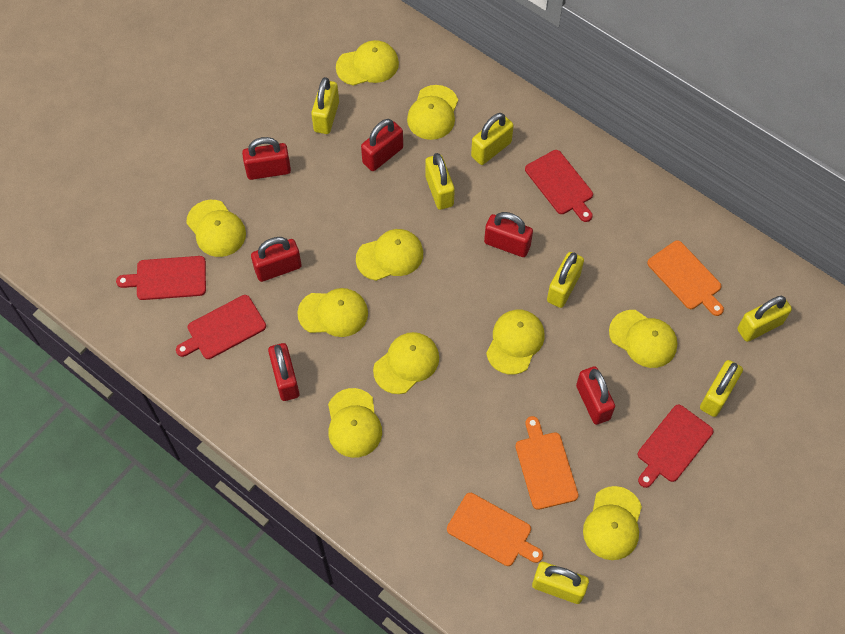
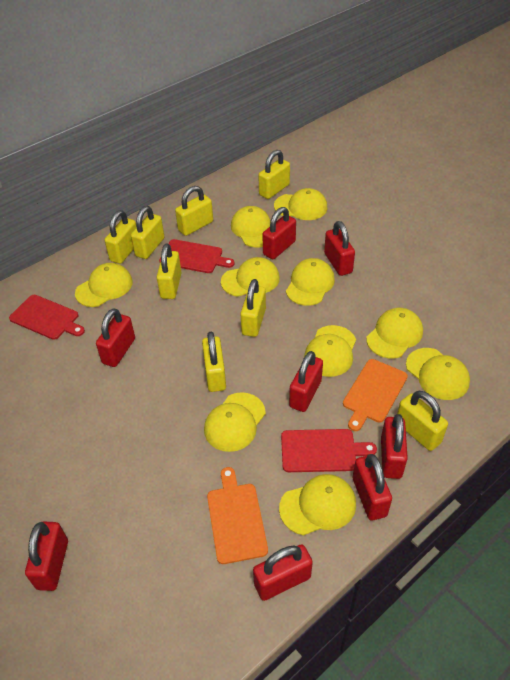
orange cutting board: 3 -> 2
red cutting board: 4 -> 3
red padlock: 6 -> 8
yellow padlock: 7 -> 8

